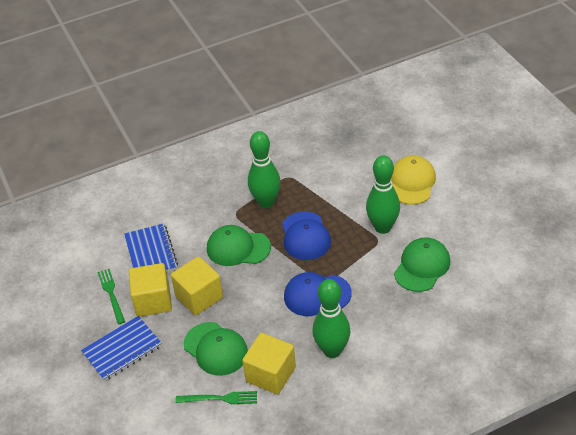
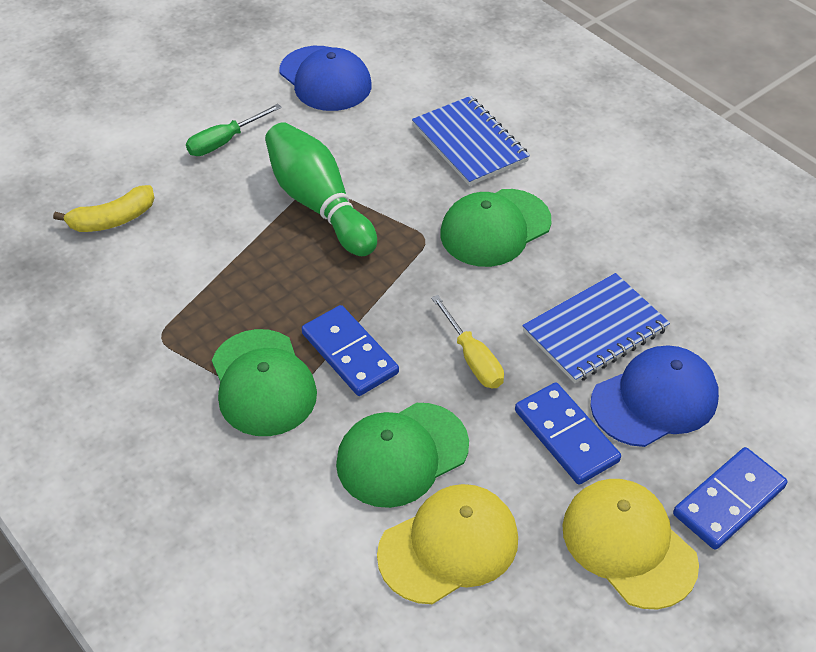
blue domino: 0 -> 3
green bowling pin: 3 -> 1
green fork: 2 -> 0
green screwdriver: 0 -> 1
yellow banana: 0 -> 1
yellow cap: 1 -> 2
yellow cube: 3 -> 0
yellow screwdriver: 0 -> 1

